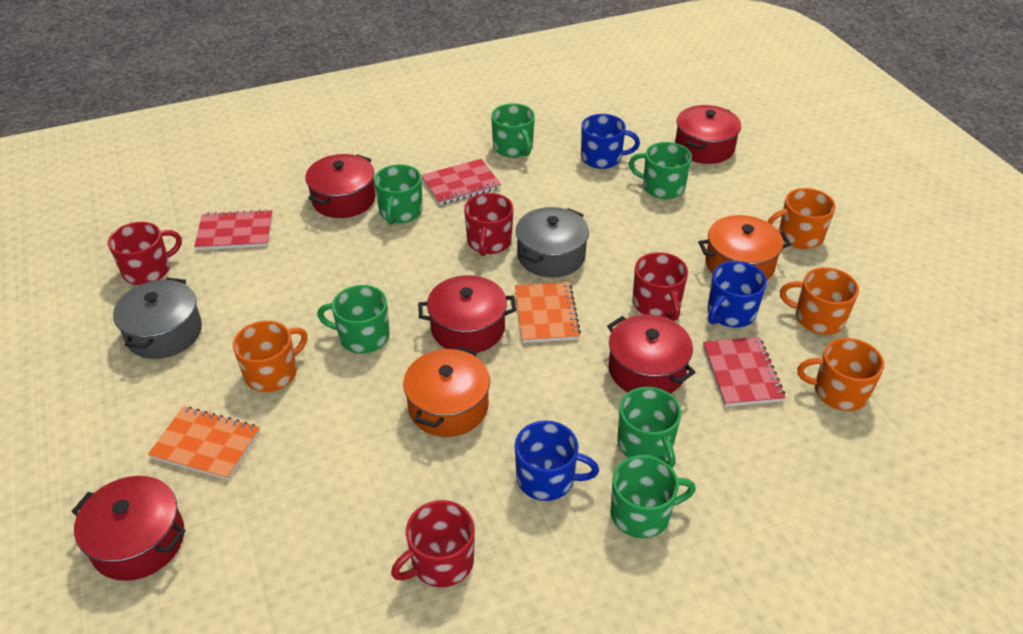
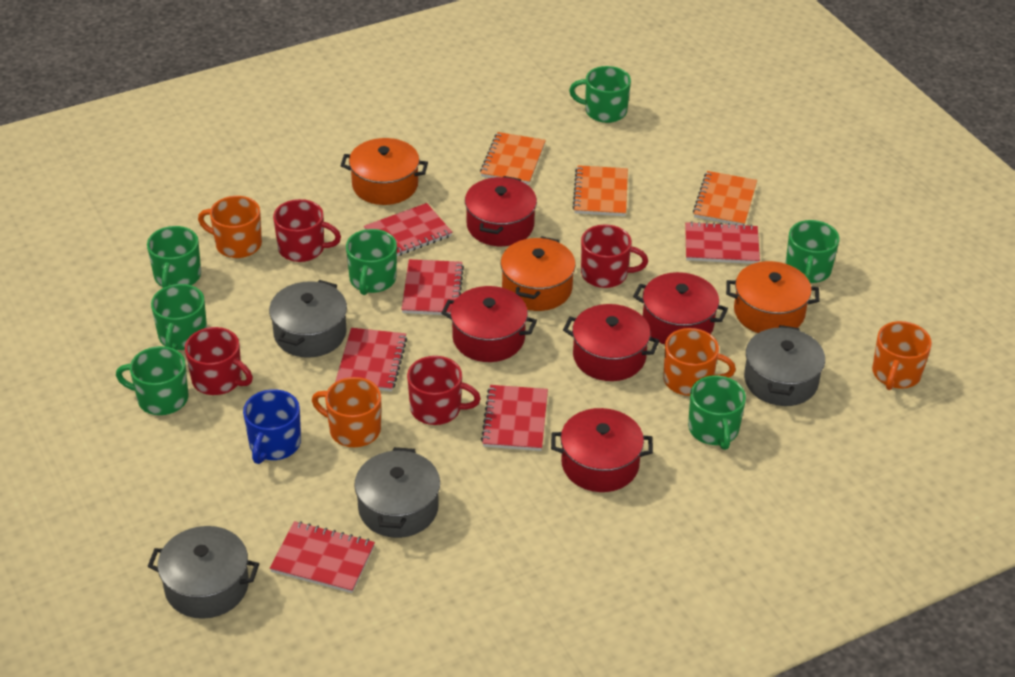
blue mug: 3 -> 1
green mug: 6 -> 7
grey pot: 2 -> 4
orange notebook: 2 -> 3
orange pot: 2 -> 3
red notebook: 3 -> 6

